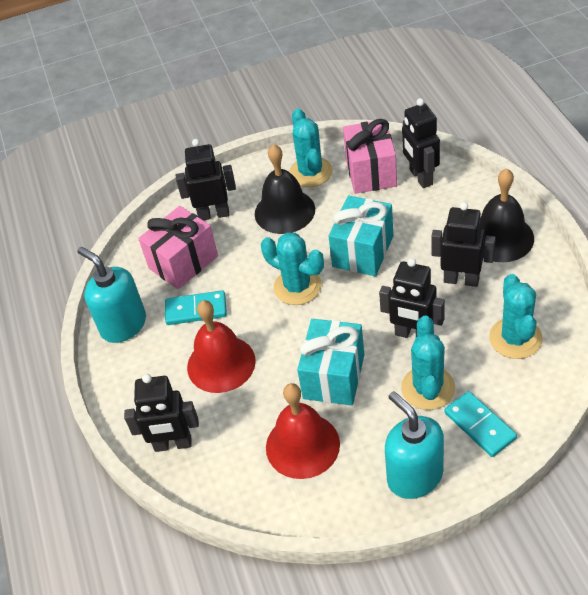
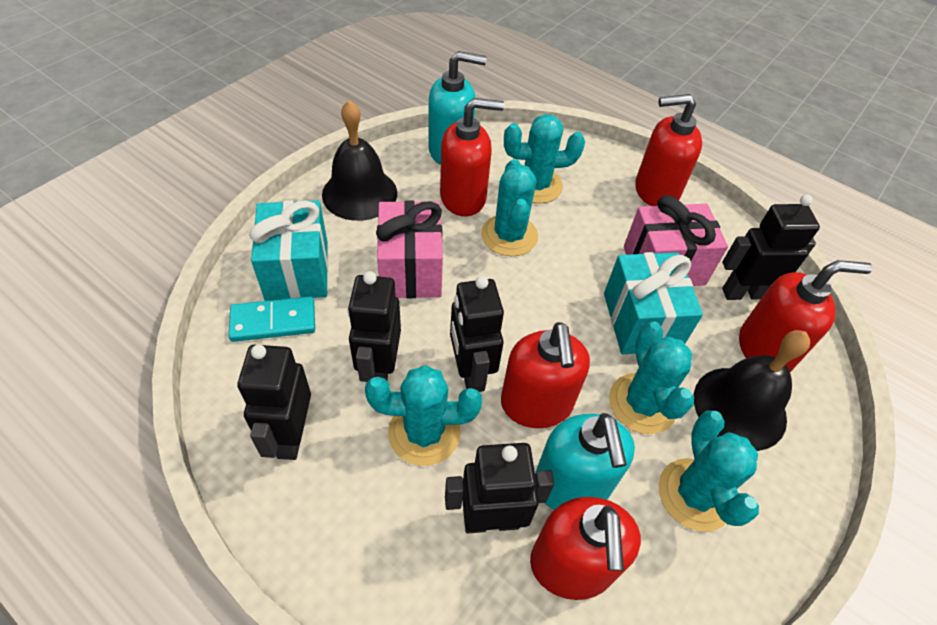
red bell: 2 -> 0
red soap dispenser: 0 -> 5
turquoise cactus: 4 -> 5
turquoise domino: 2 -> 1

